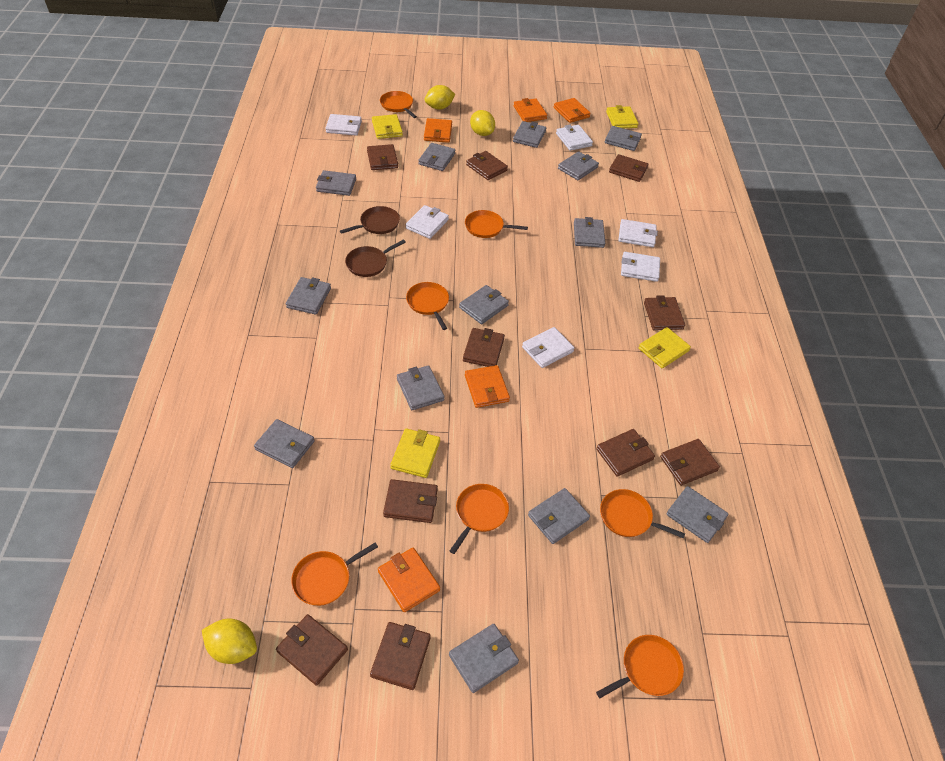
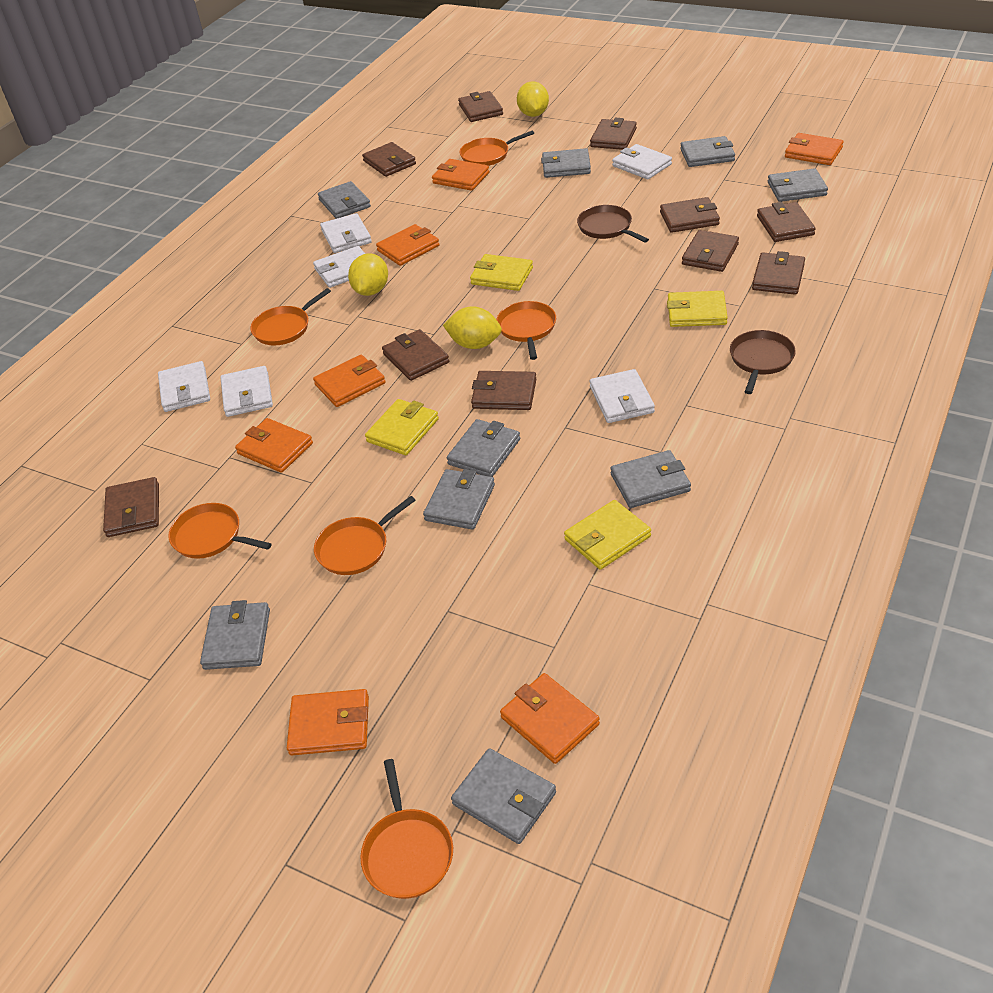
grey wallet: 13 -> 9
orange pan: 7 -> 6
orange wallet: 5 -> 7

